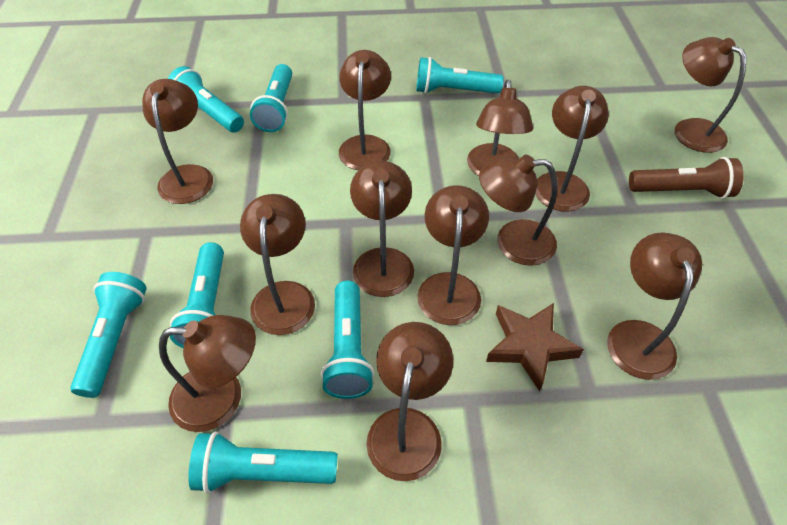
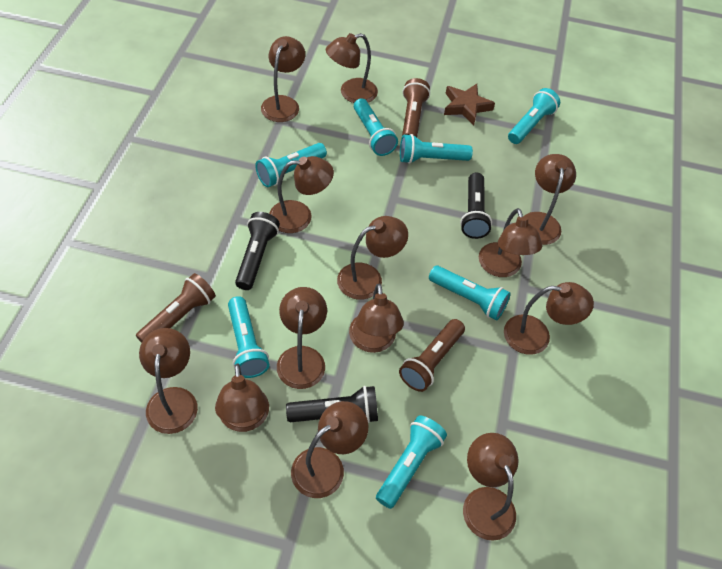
black flashlight: 0 -> 3
brown flashlight: 1 -> 3
brown lamp: 12 -> 13

